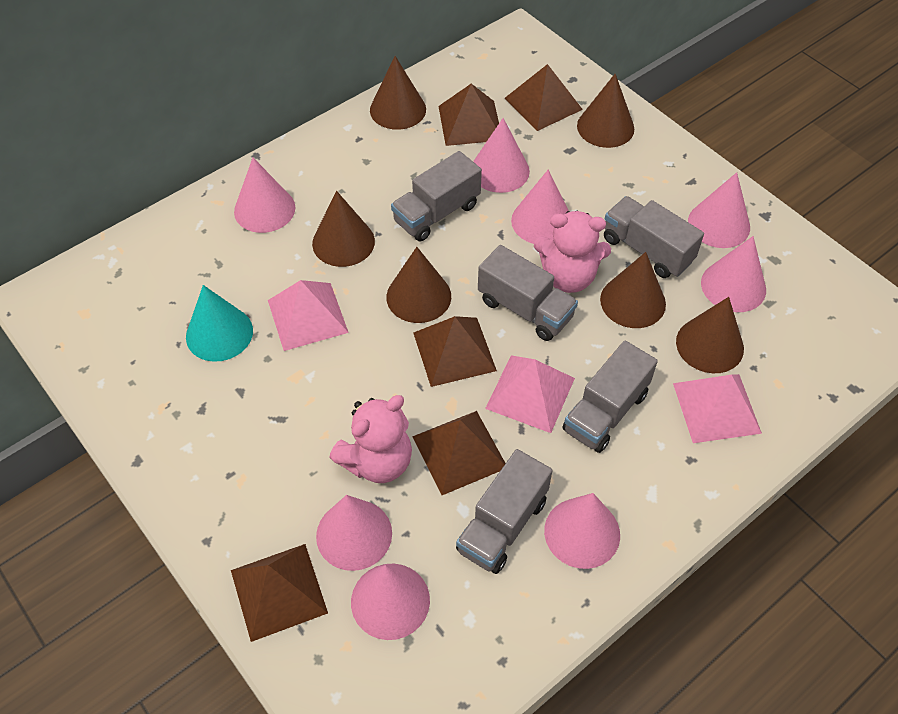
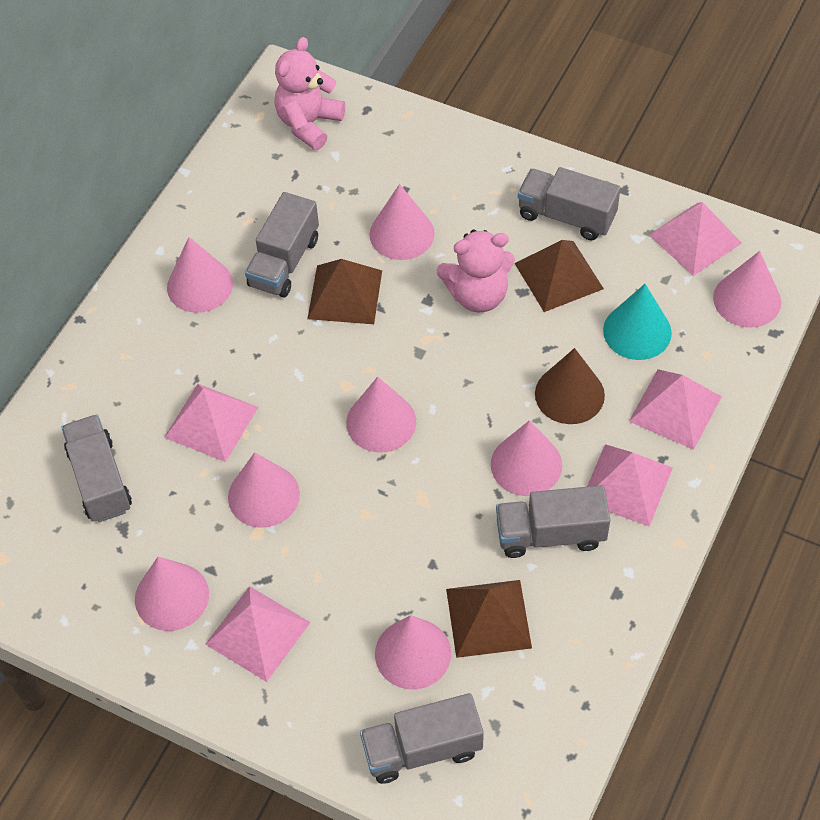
brown cone: 6 -> 1
brown pyramid: 5 -> 3
pink pyramid: 3 -> 5

